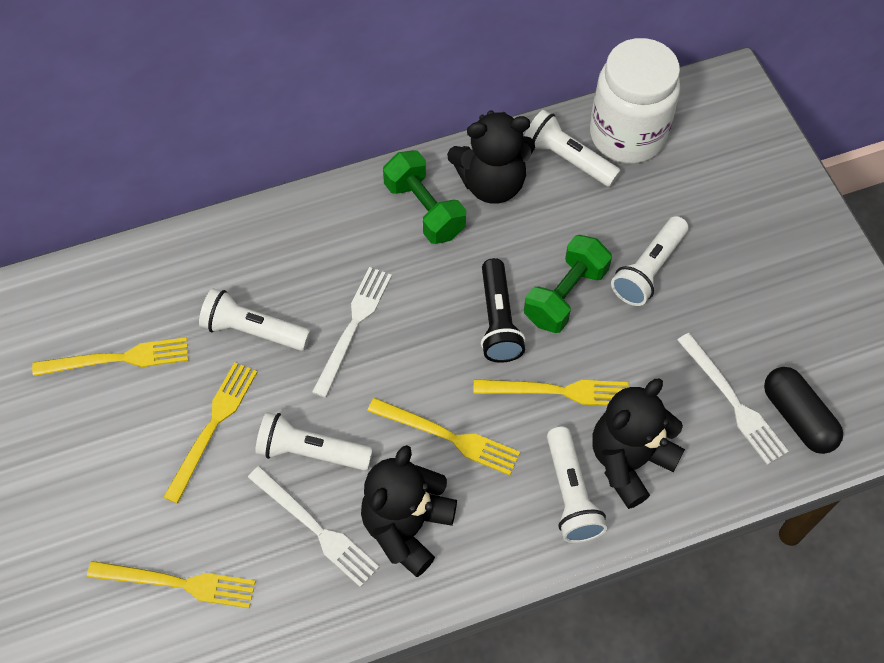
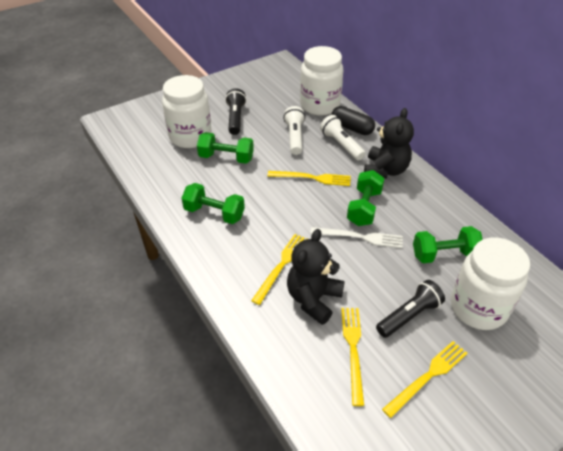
black flashlight: 1 -> 2
black teddy bear: 3 -> 2
green dumbbell: 2 -> 4
white flashlight: 5 -> 2
white fork: 3 -> 1
white jar: 1 -> 3
yellow fork: 5 -> 4

